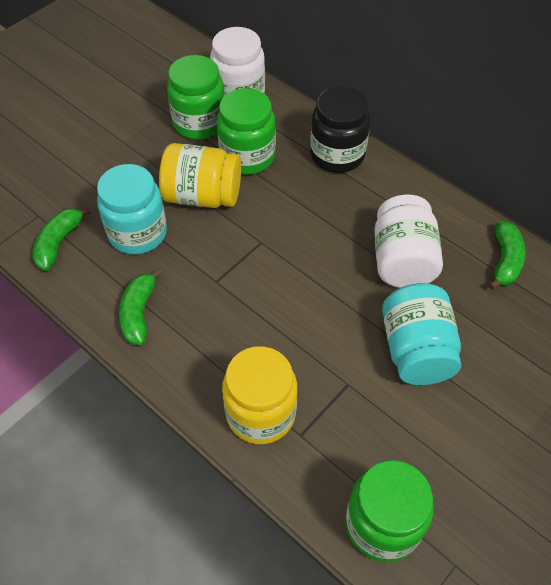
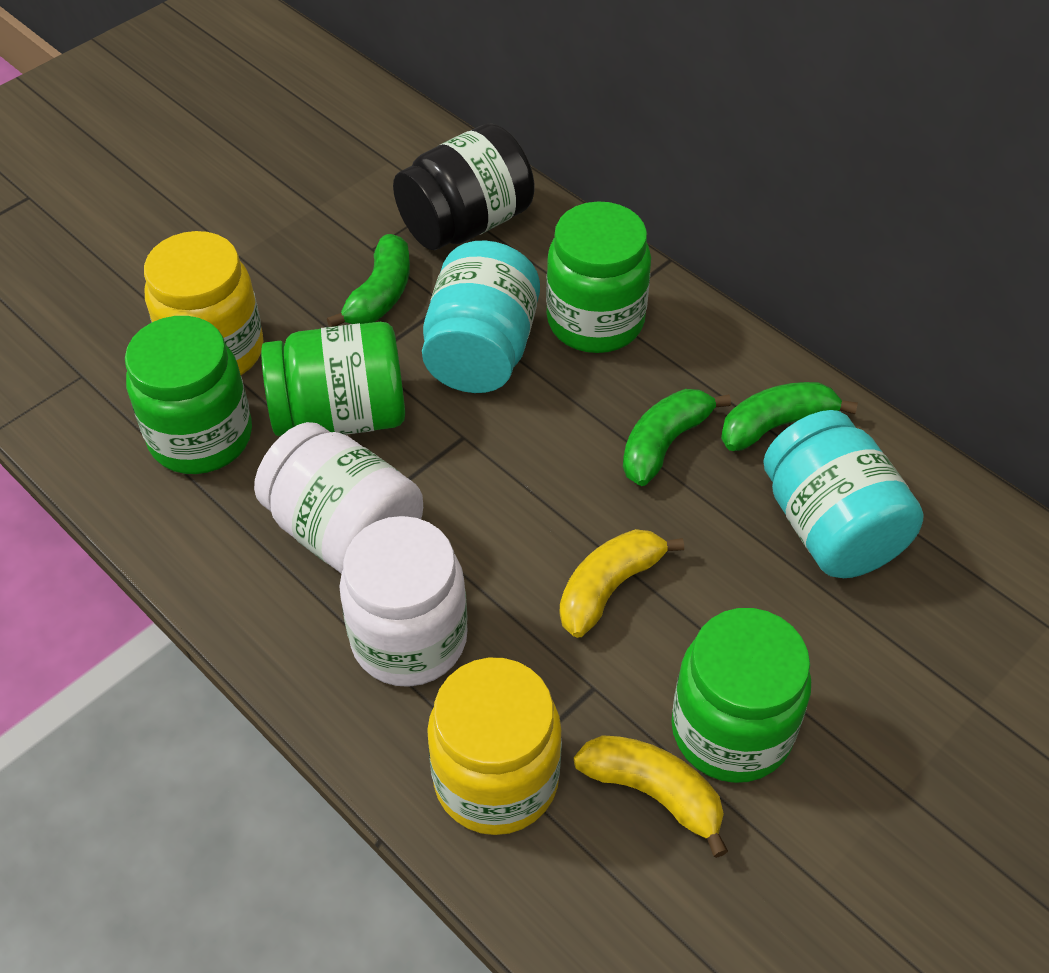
green jar: 3 -> 4
yellow banana: 0 -> 2

